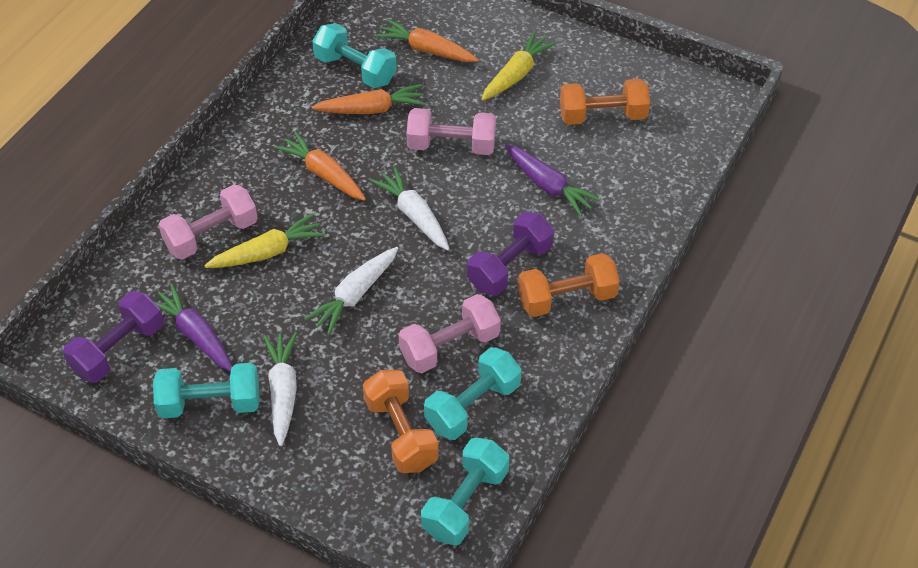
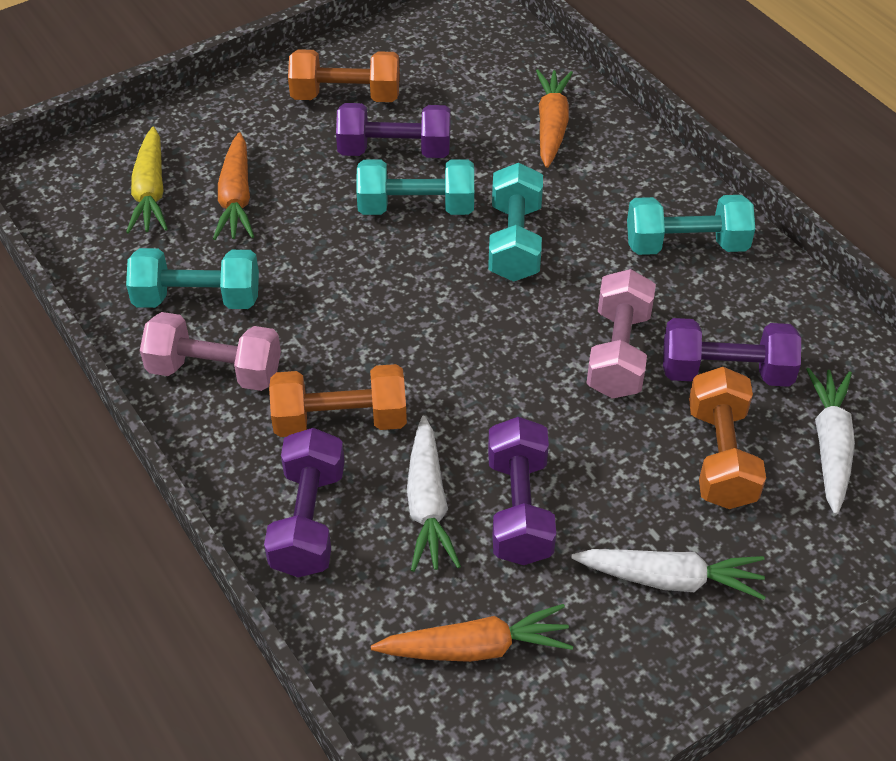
pink dumbbell: 3 -> 2
purple carrot: 2 -> 0
purple dumbbell: 2 -> 4
yellow carrot: 2 -> 1

